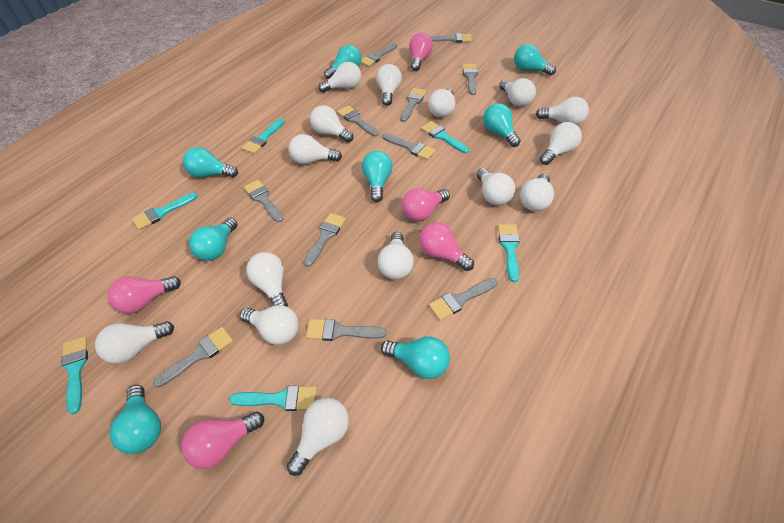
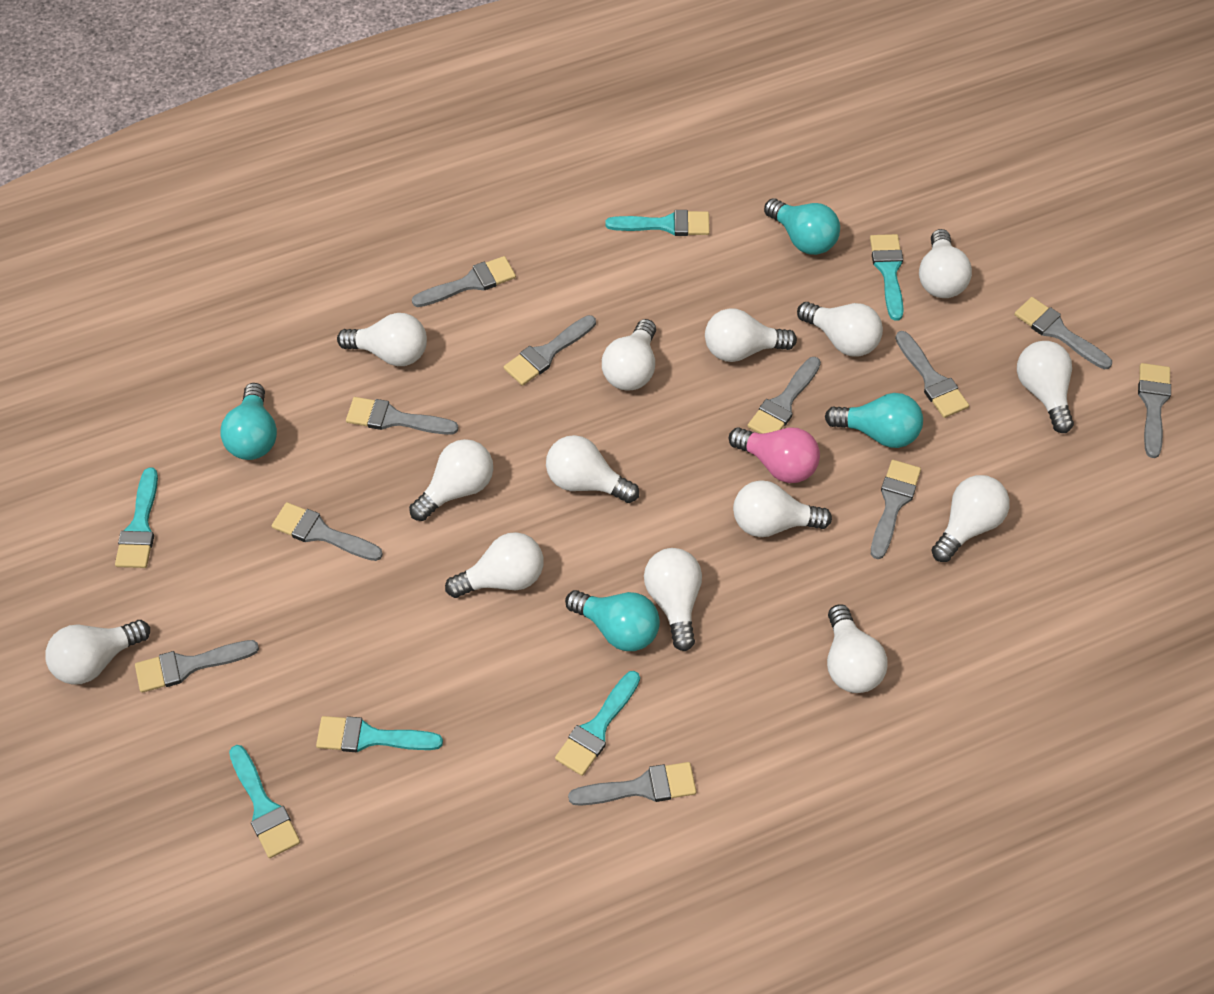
pink light bulb: 5 -> 1
turquoise light bulb: 8 -> 4
white light bulb: 15 -> 14

